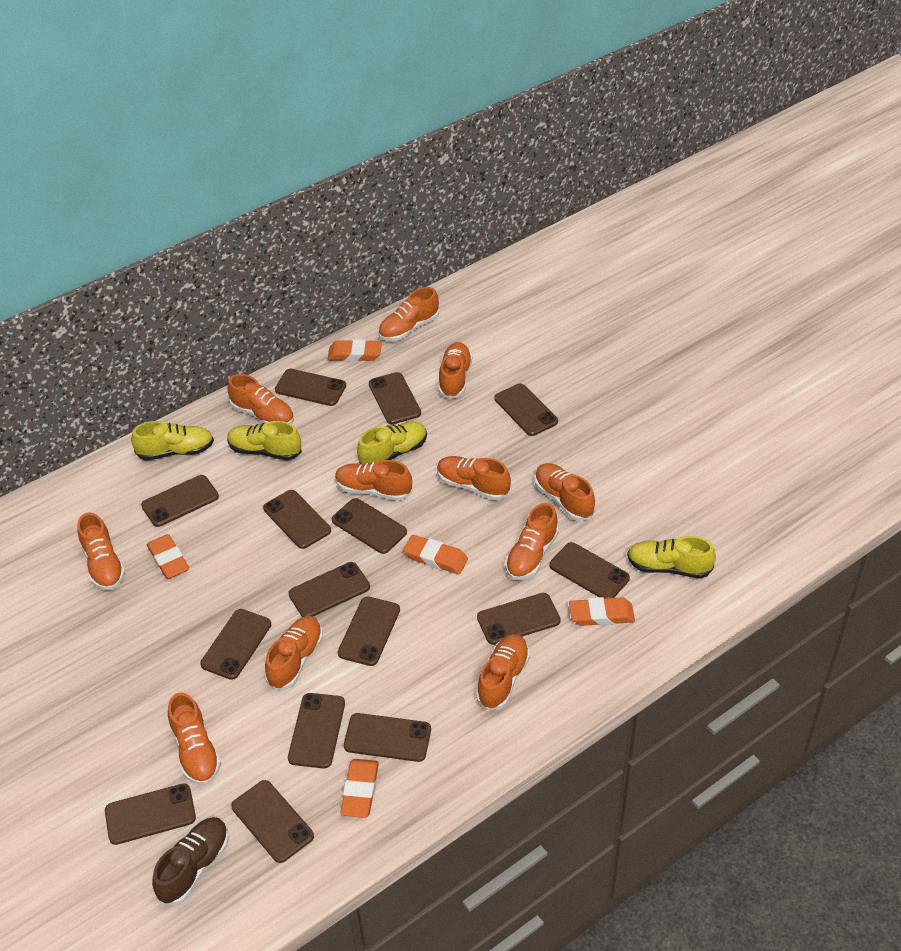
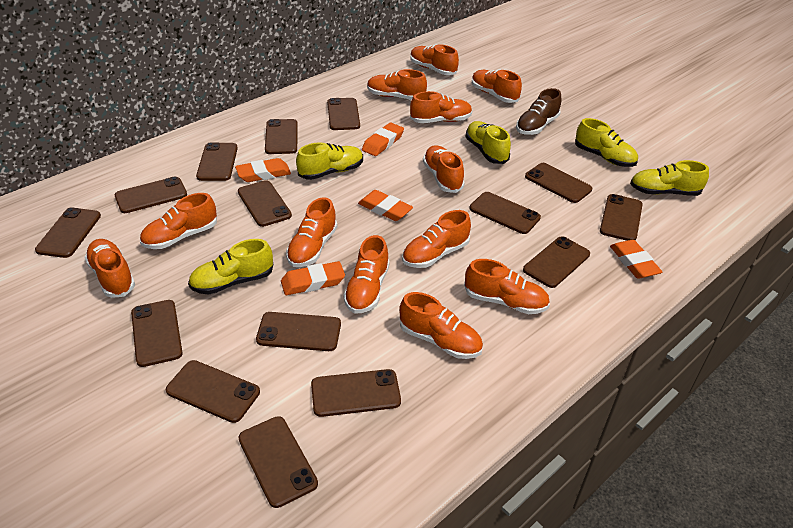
orange shoe: 11 -> 12
yellow shoe: 4 -> 5

